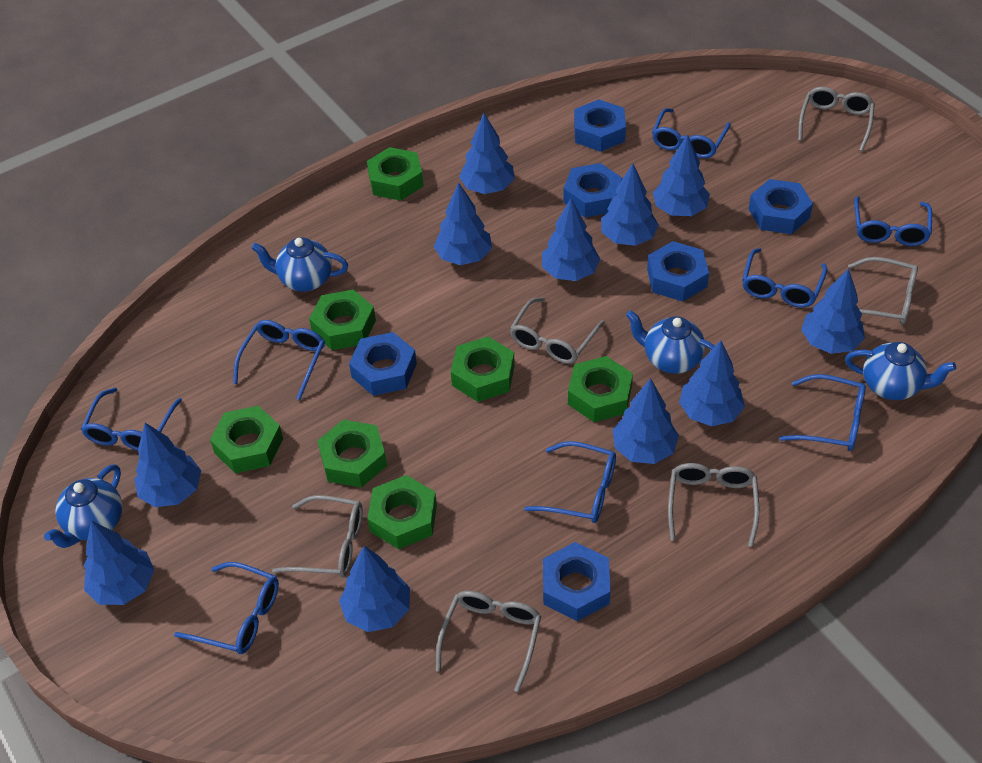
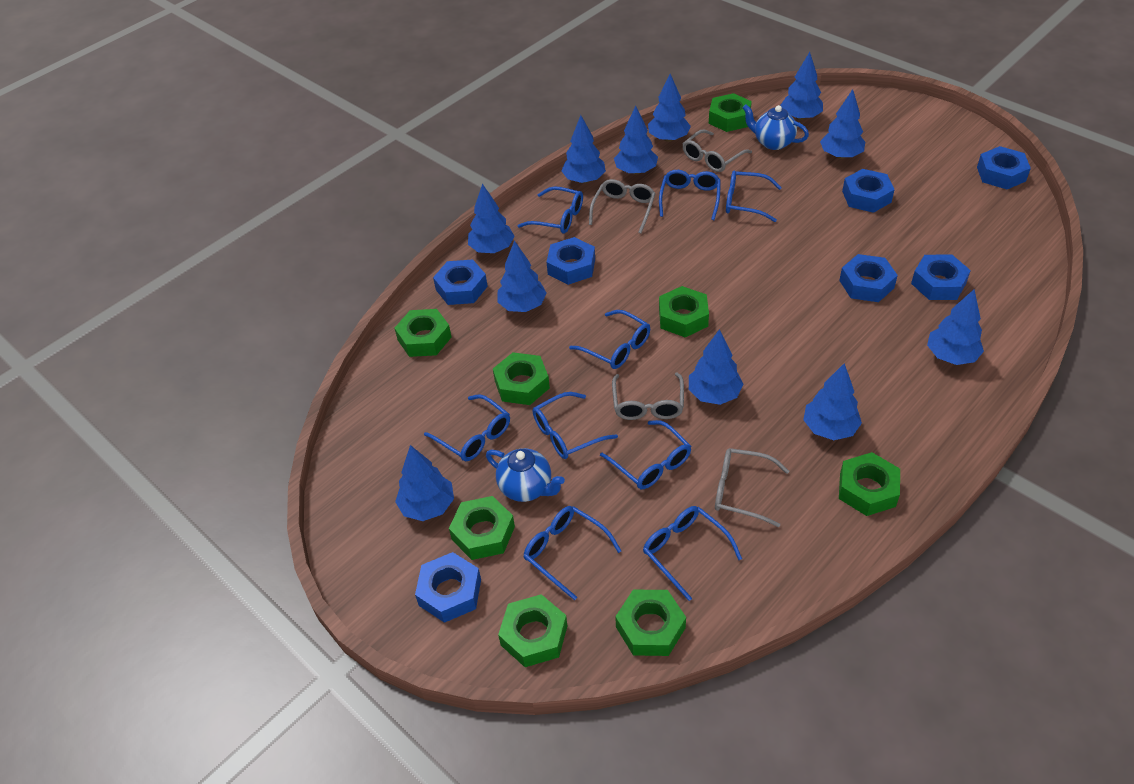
blue glasses: 8 -> 9
blue nut: 6 -> 7
blue teapot: 4 -> 2
green nut: 7 -> 8
grey glasses: 6 -> 4

